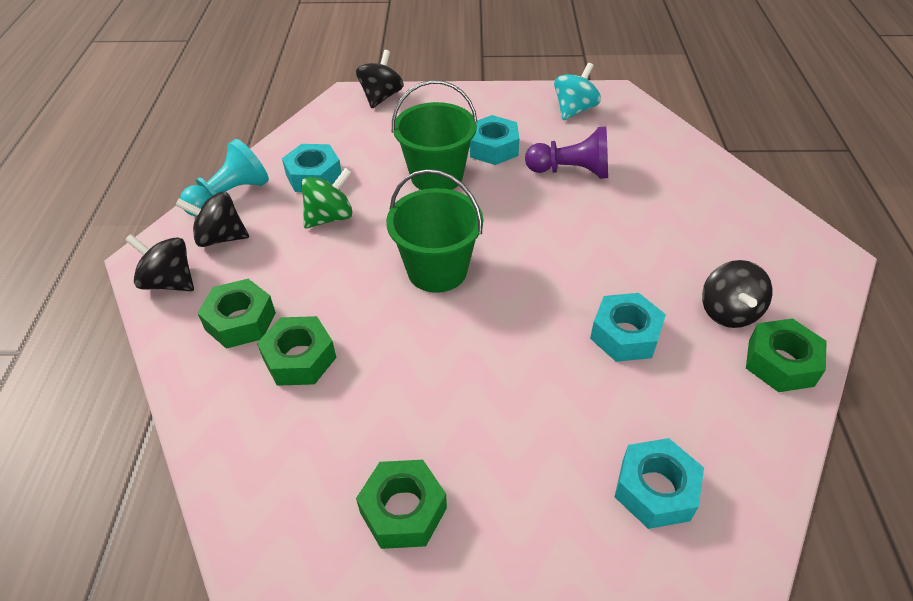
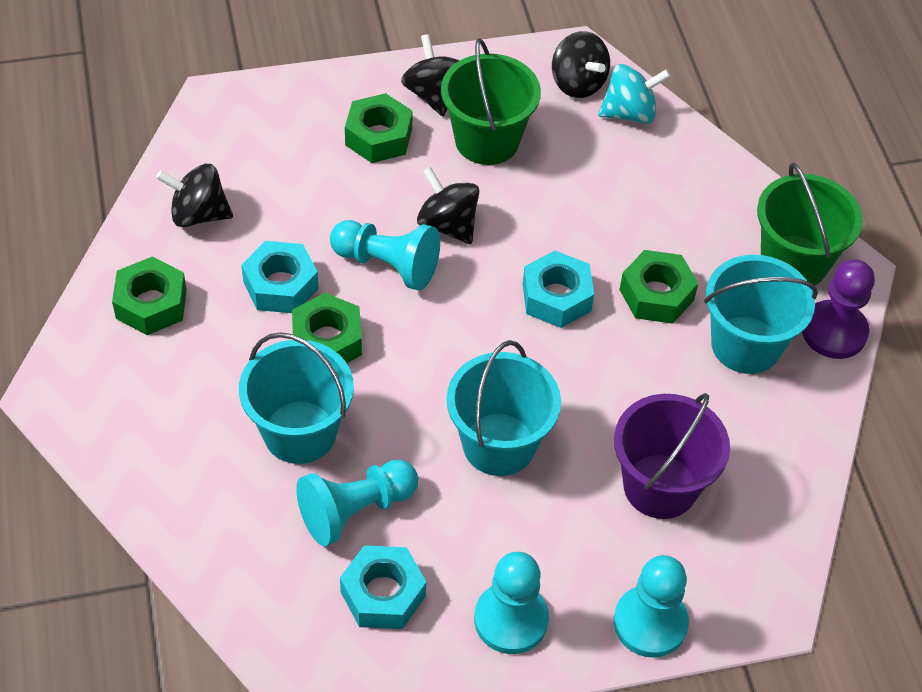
green spinning top: 1 -> 0
purple bucket: 0 -> 1
turquoise bucket: 0 -> 3
turquoise nut: 4 -> 3
turquoise pawn: 1 -> 4

